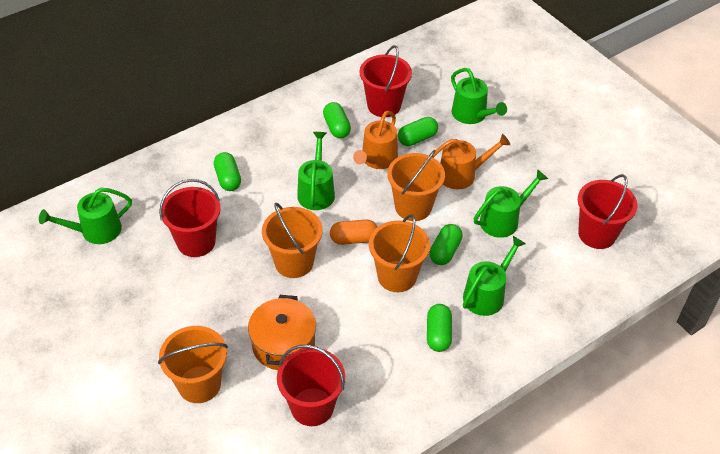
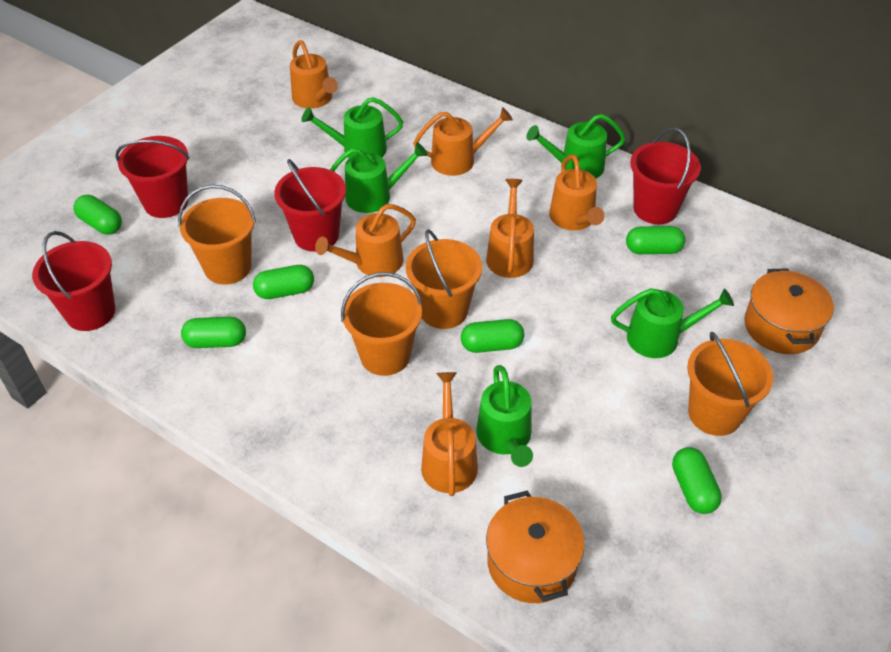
green capsule: 5 -> 6
orange capsule: 1 -> 0
orange pot: 1 -> 2
orange watering can: 2 -> 6

